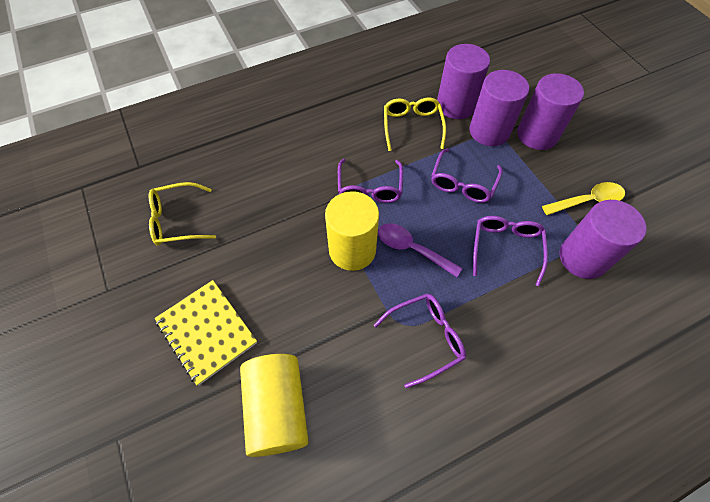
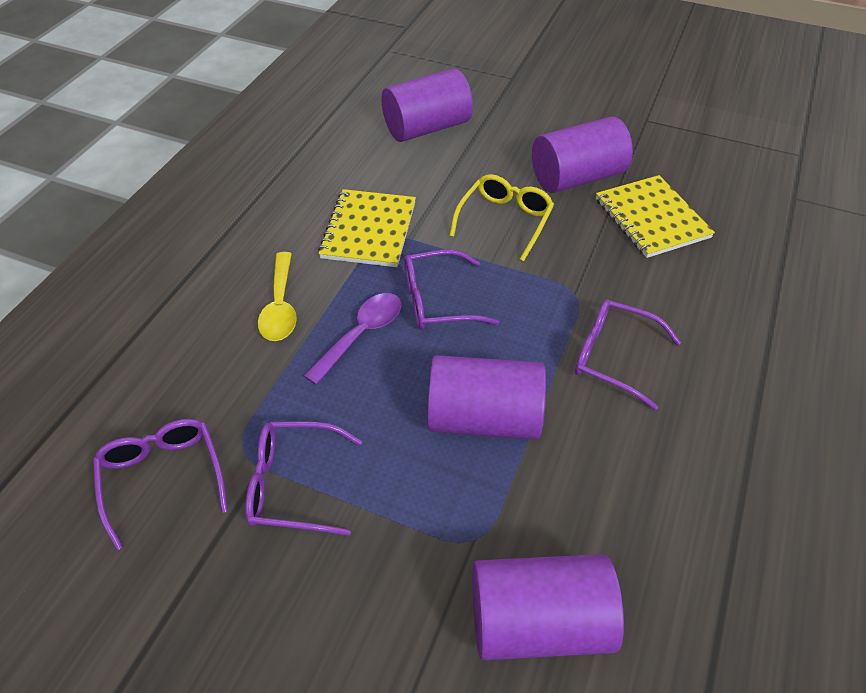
yellow cylinder: 2 -> 0
yellow glasses: 2 -> 1
yellow notebook: 1 -> 2

